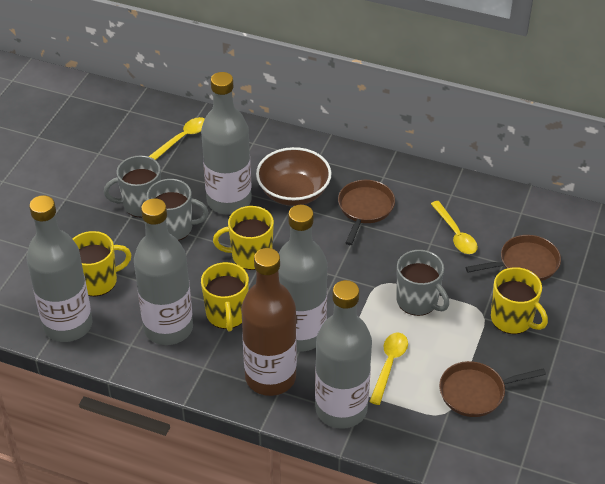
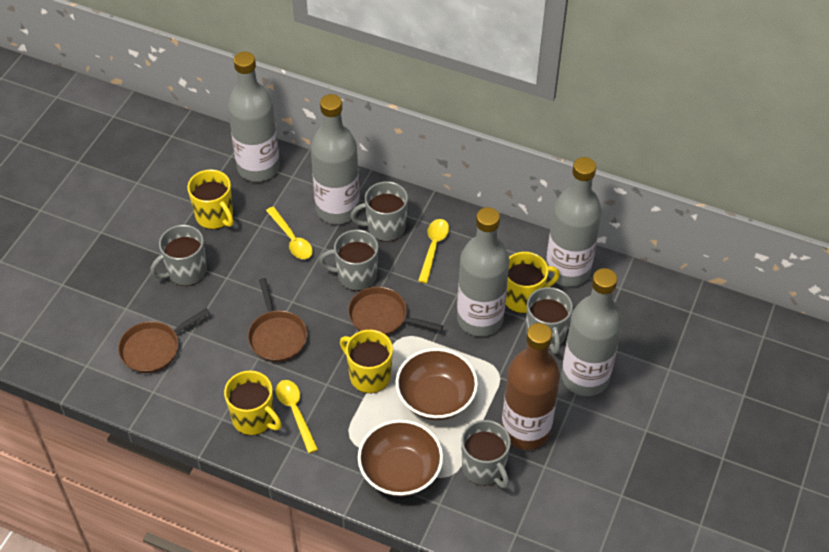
brown bowl: 1 -> 2
grey mug: 3 -> 5

